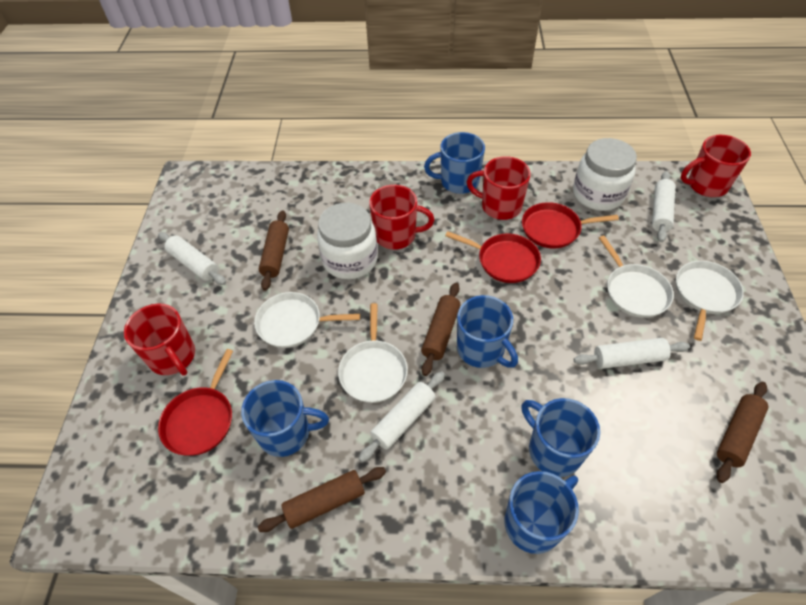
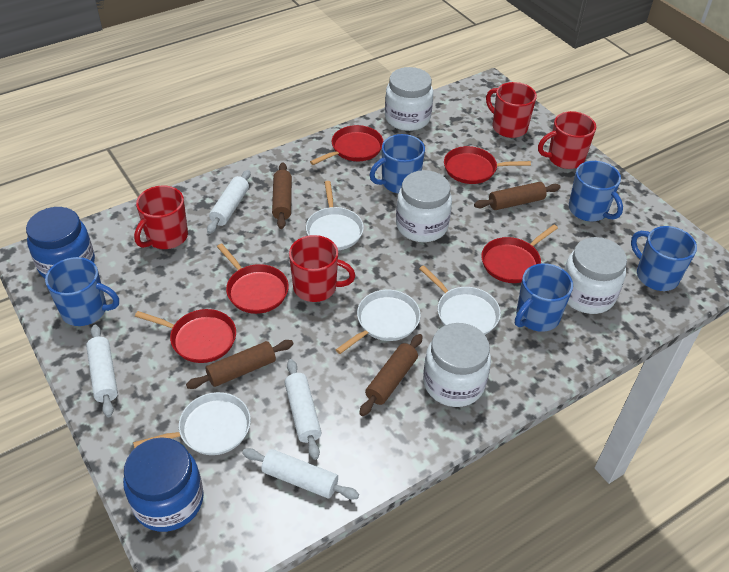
blue jar: 0 -> 2
red pan: 3 -> 5
white jar: 2 -> 4

